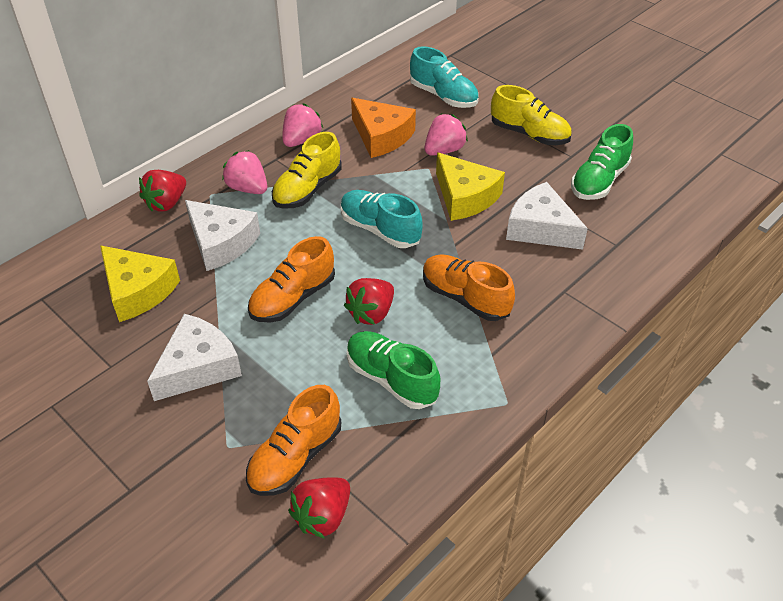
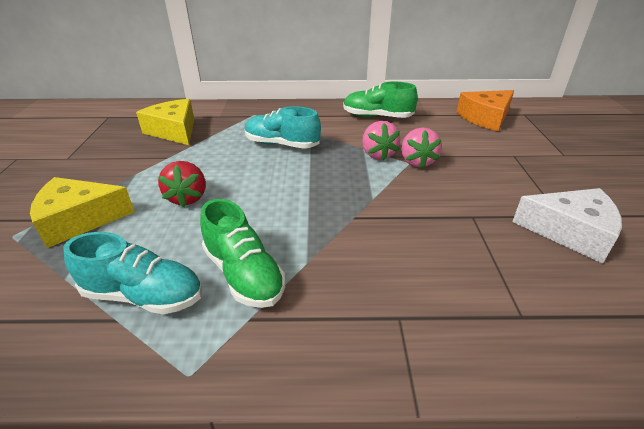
orange shoe: 3 -> 0
pink strawberry: 3 -> 2
red strawberry: 3 -> 1
white cheese: 3 -> 1
yellow shoe: 2 -> 0

